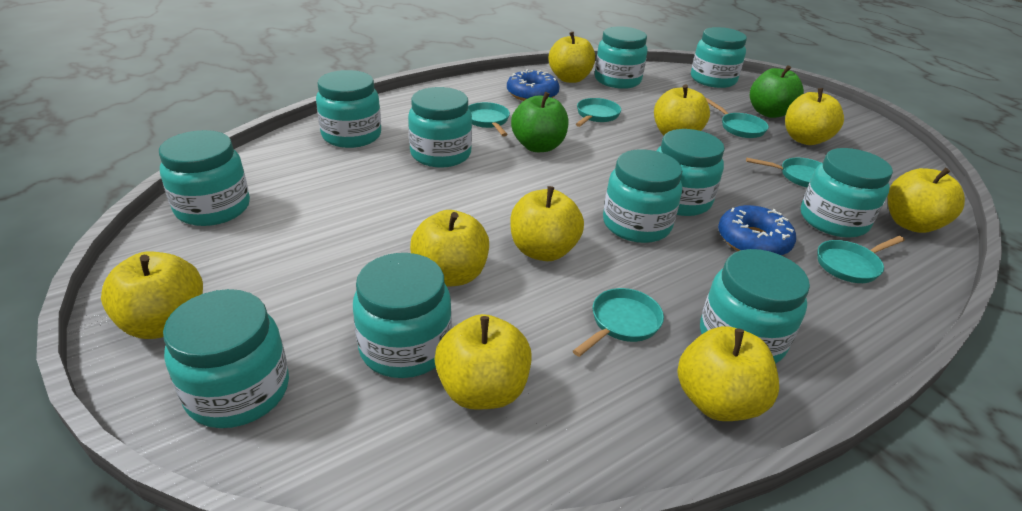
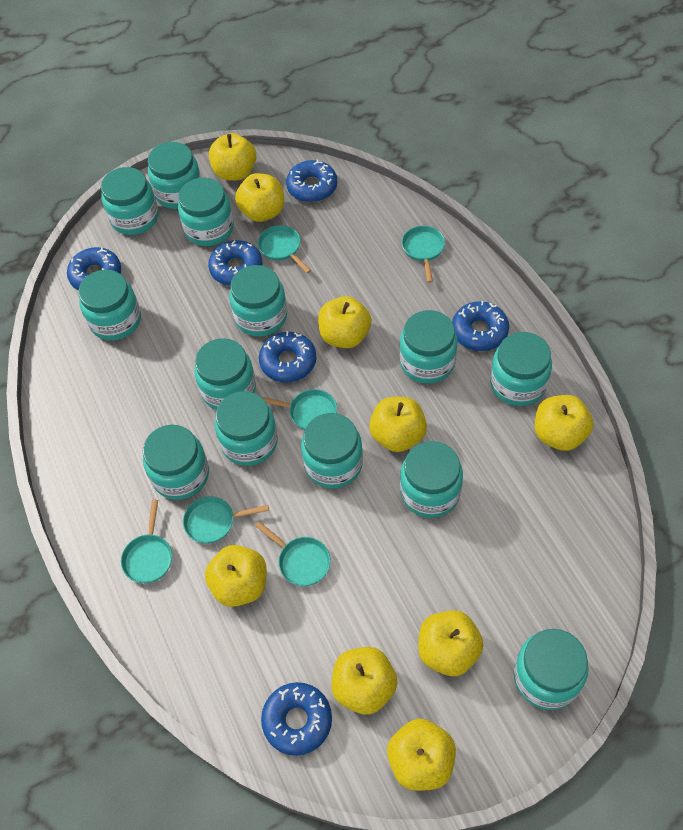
blue donut: 2 -> 6
green apple: 2 -> 0
turquoise jar: 11 -> 13

